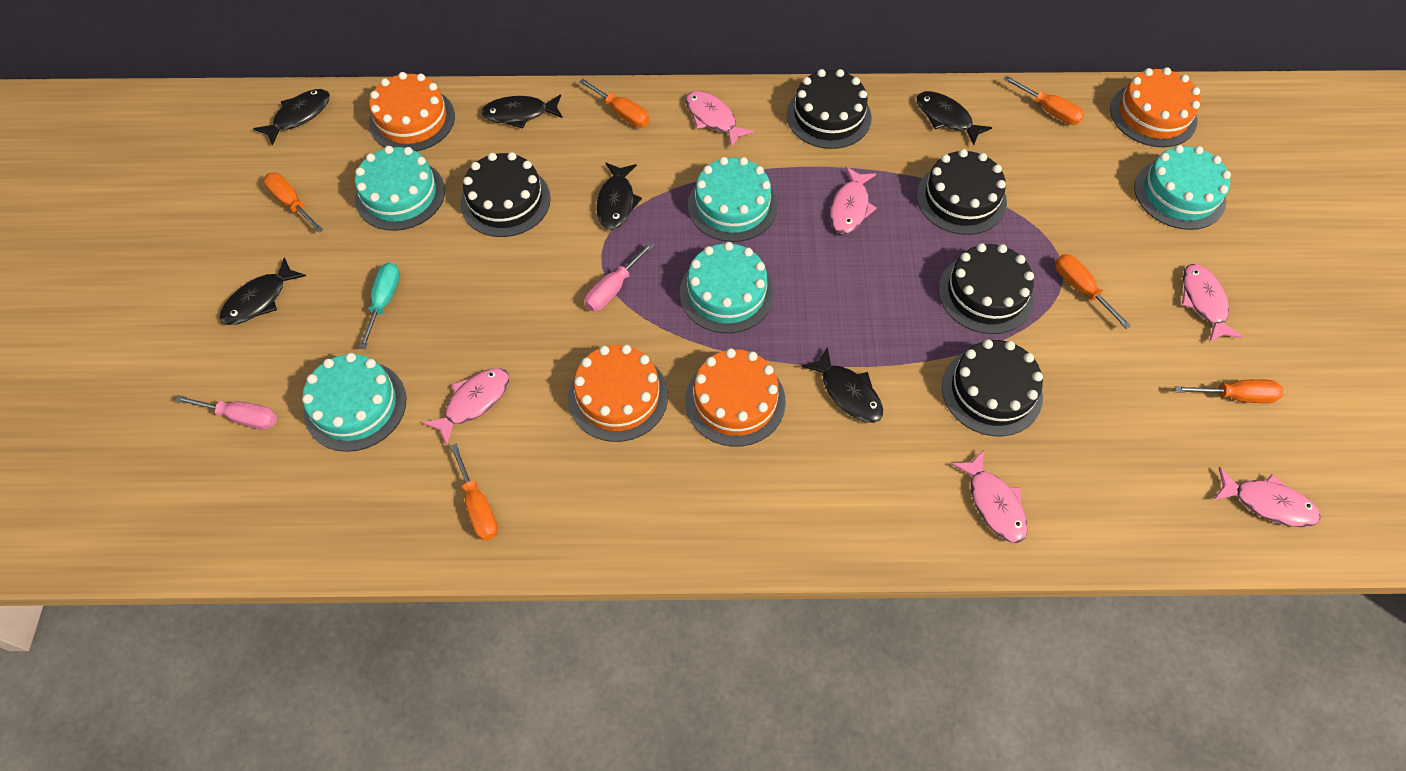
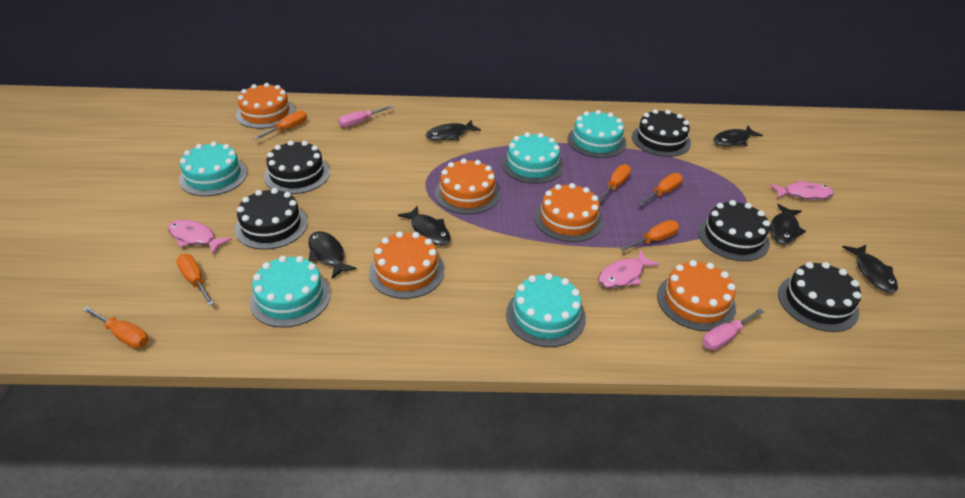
orange cake: 4 -> 5
pink fish: 6 -> 3
turquoise screwdriver: 1 -> 0

